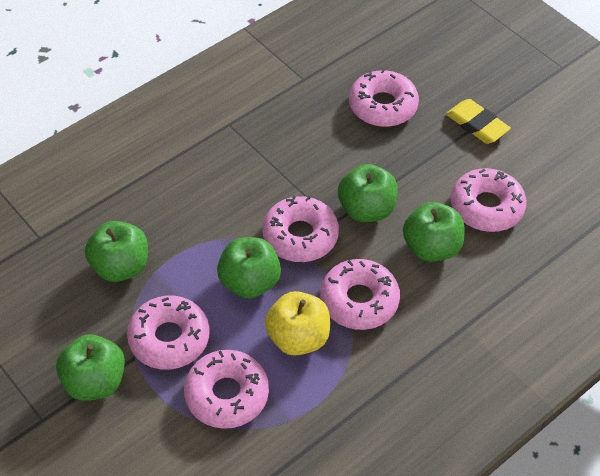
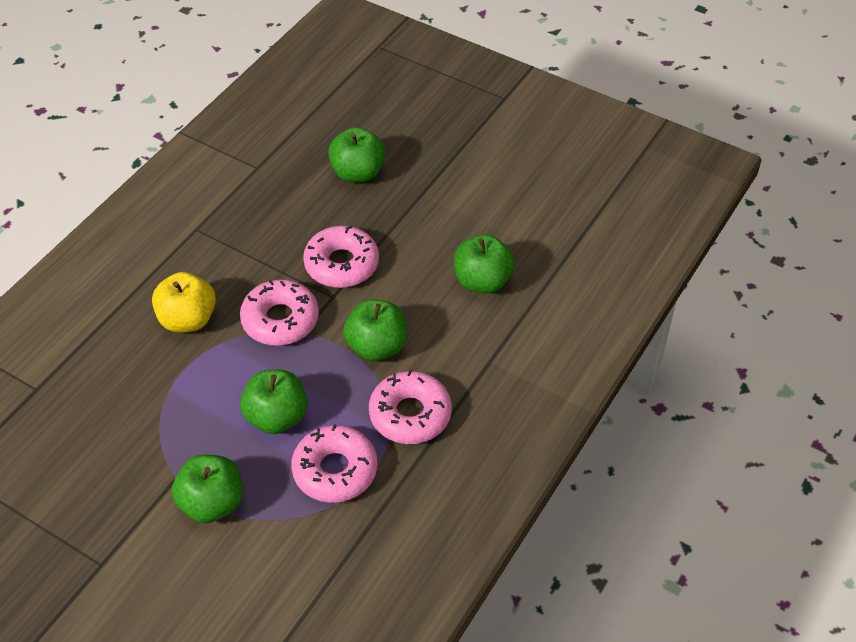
pink donut: 6 -> 4
yellow eraser: 1 -> 0

